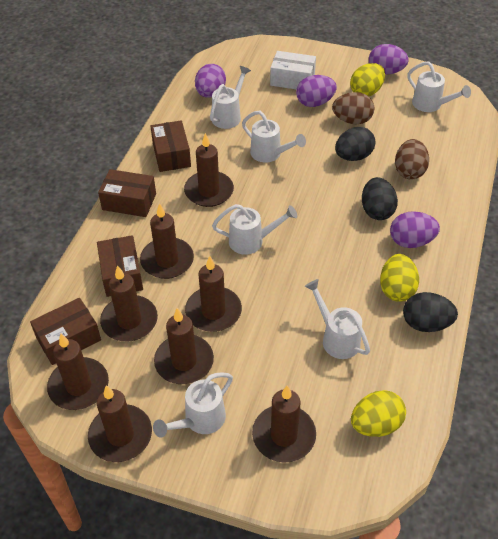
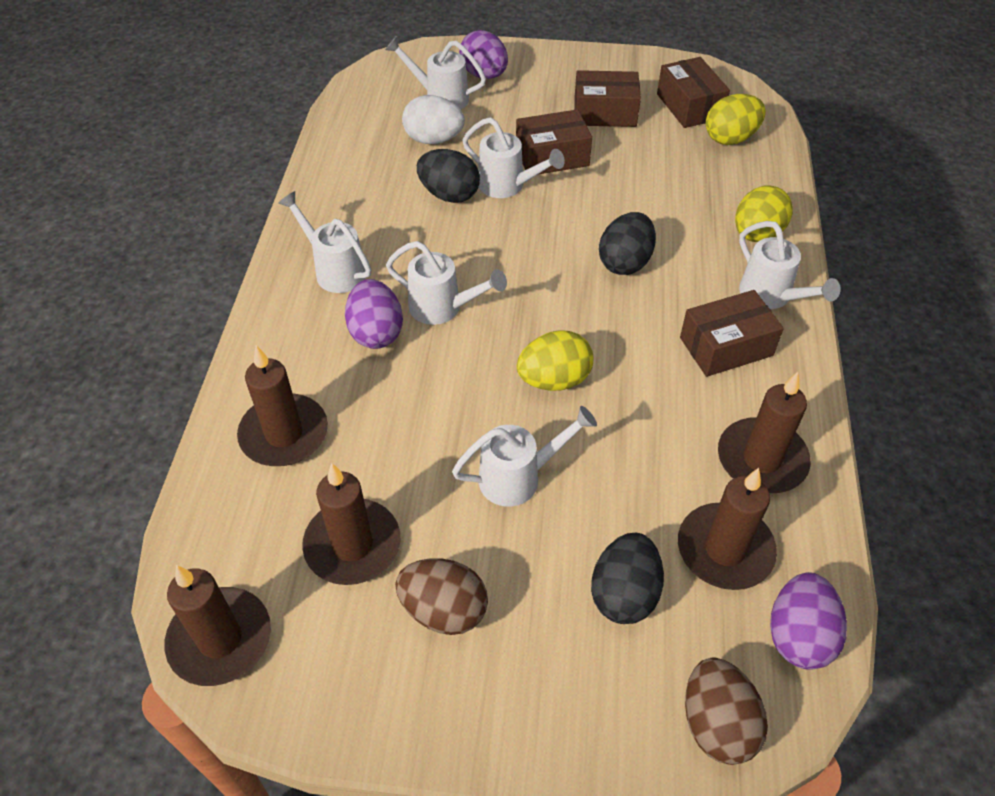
brown candle: 8 -> 5
purple egg: 4 -> 3
white box: 1 -> 0
white egg: 0 -> 1

